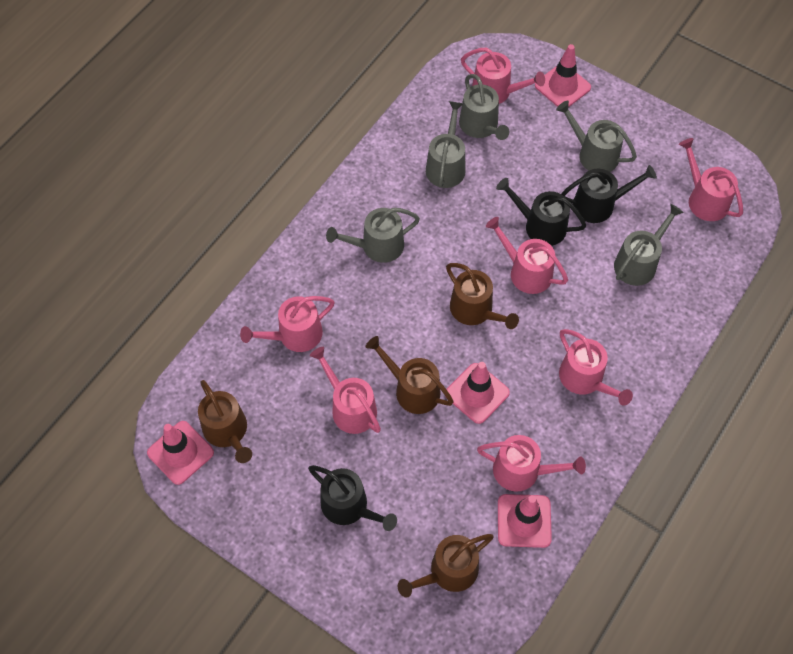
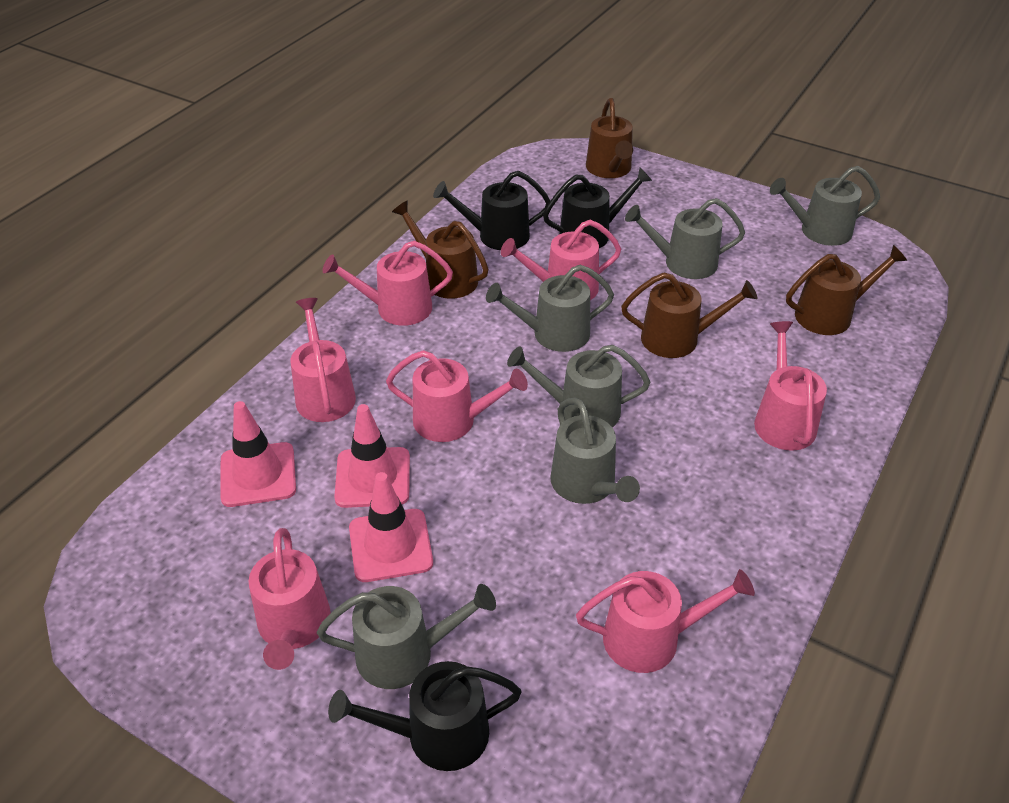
grey watering can: 5 -> 6
pink traffic cone: 4 -> 3

